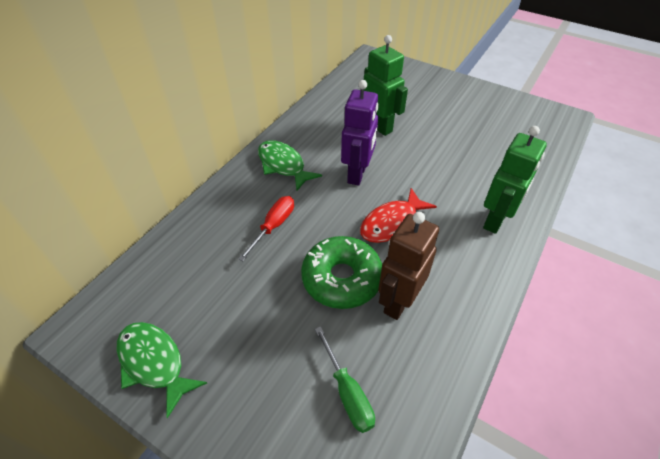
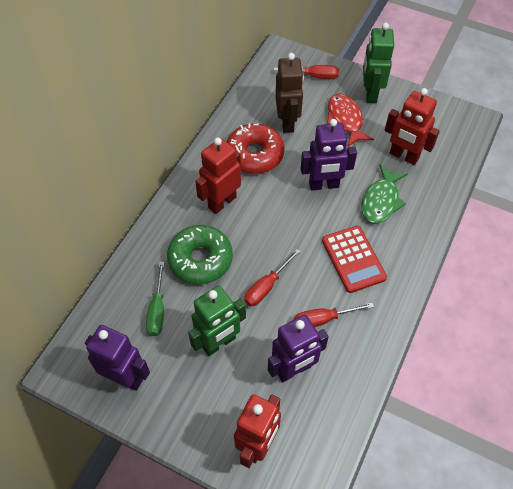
green fish: 2 -> 1
purple robot: 1 -> 3
red calculator: 0 -> 1
red donut: 0 -> 1
red robot: 0 -> 3
red screwdriver: 1 -> 3

